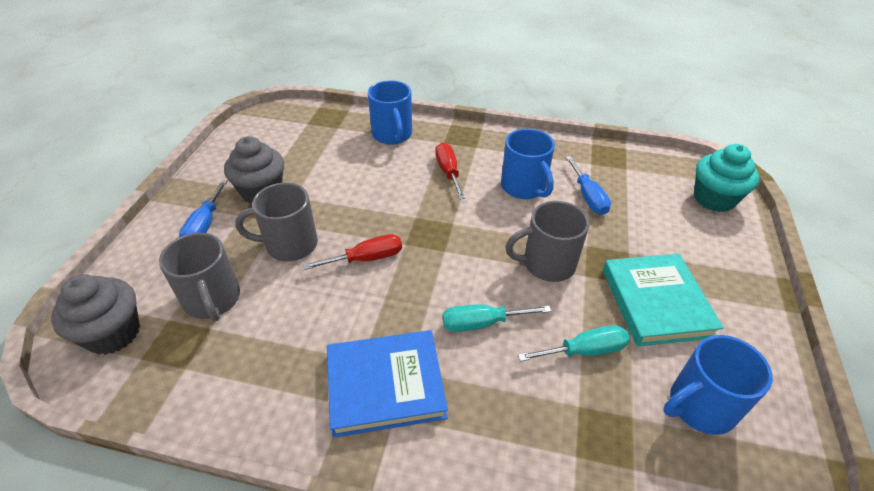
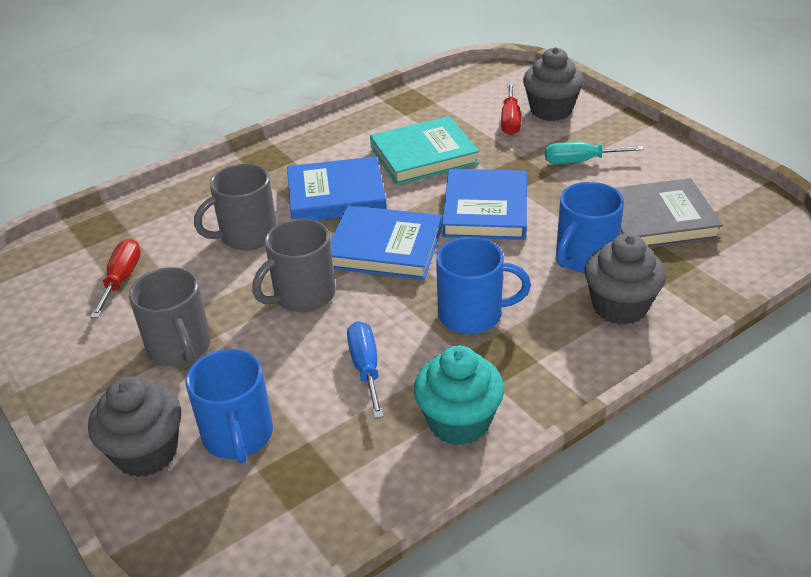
blue book: 1 -> 3
blue screwdriver: 2 -> 1
grey book: 0 -> 1
grey cupcake: 2 -> 3
turquoise screwdriver: 2 -> 1

